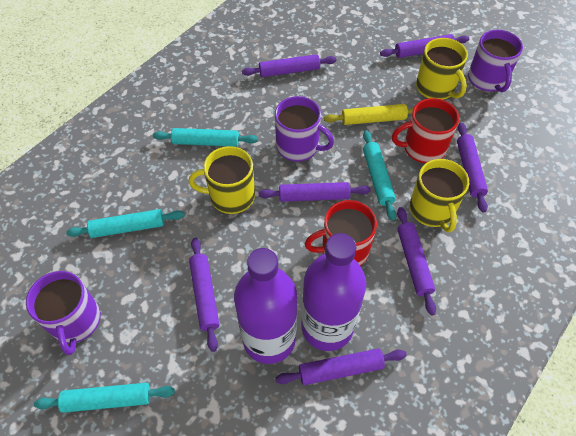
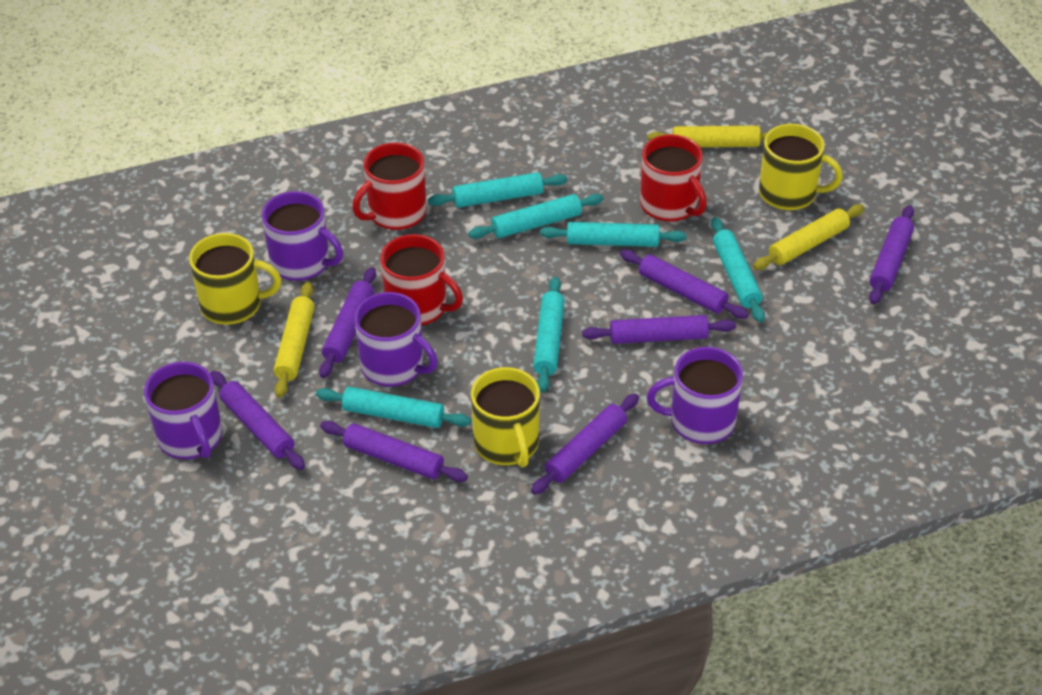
purple bottle: 2 -> 0
purple mug: 3 -> 4
red mug: 2 -> 3
turquoise rolling pin: 4 -> 6
yellow rolling pin: 1 -> 3

